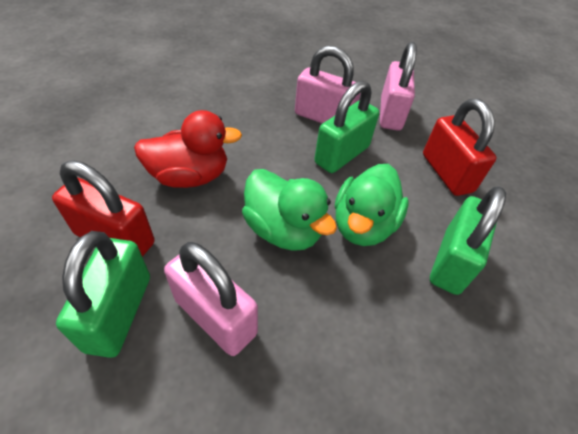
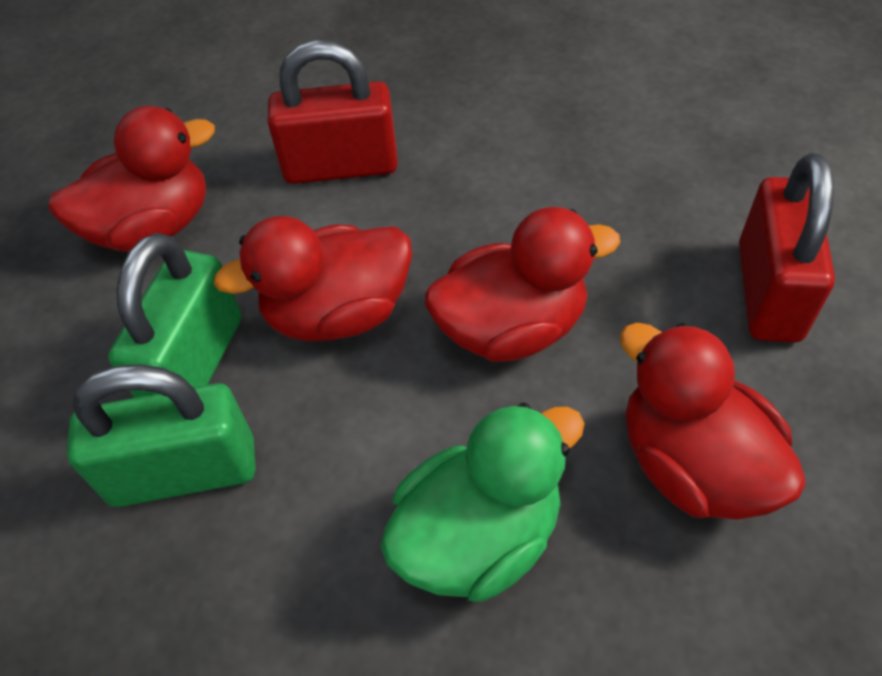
green duck: 2 -> 1
green padlock: 3 -> 2
pink padlock: 3 -> 0
red duck: 1 -> 4

